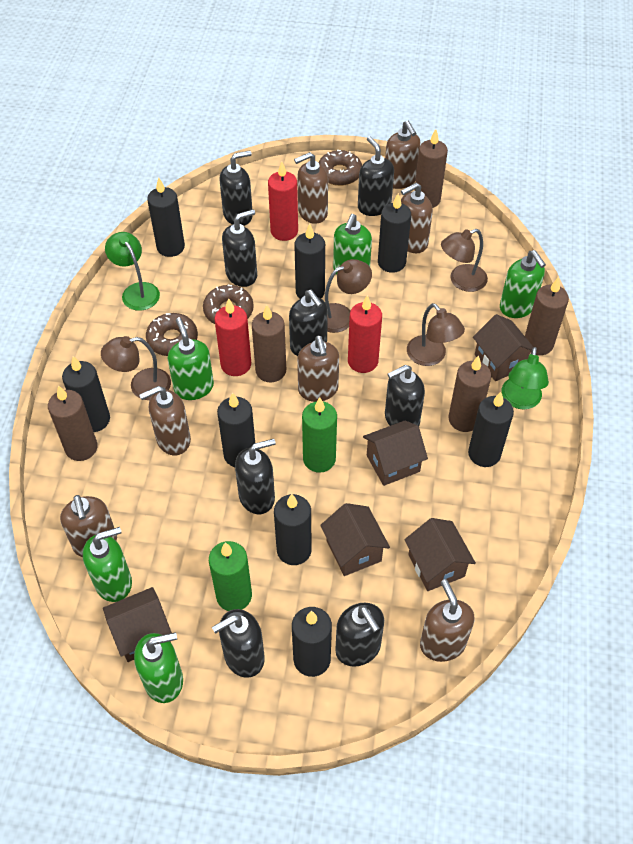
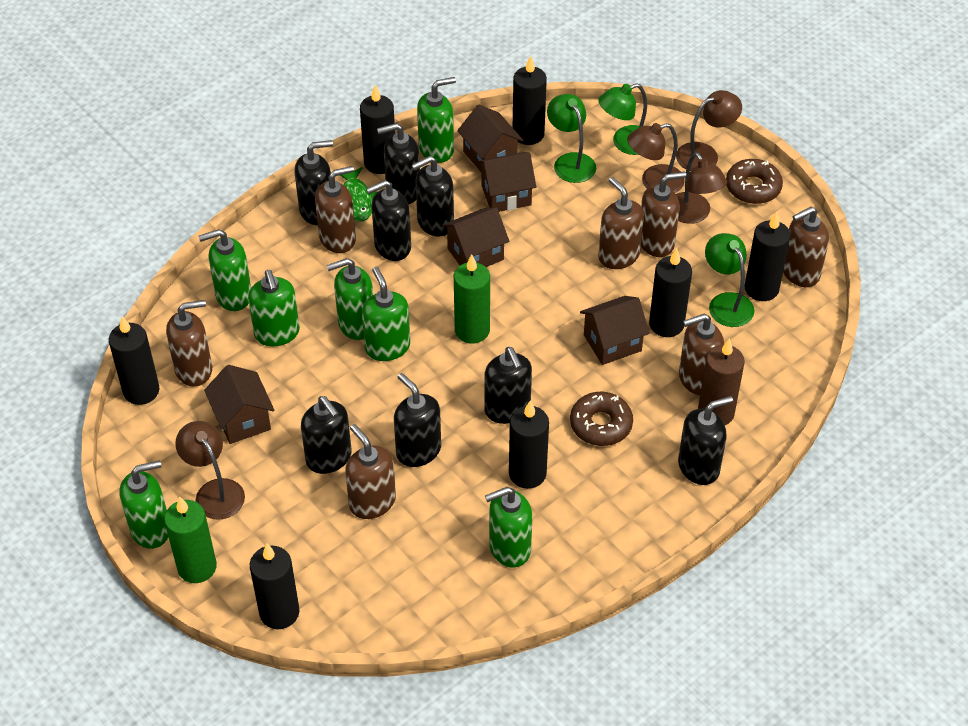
black candle: 8 -> 7
brown candle: 5 -> 1
brown donut: 3 -> 2
green fish: 0 -> 1
green lamp: 2 -> 3
green soap dispenser: 5 -> 7
red candle: 3 -> 0

